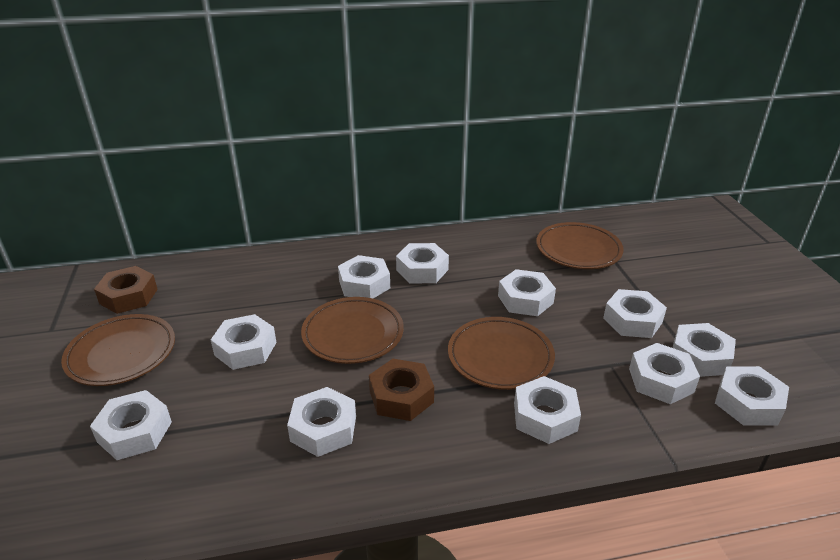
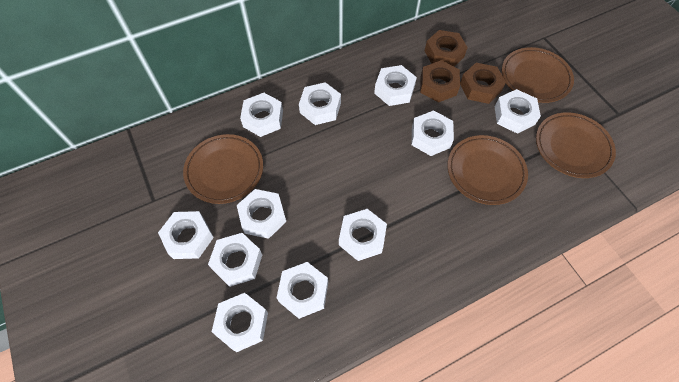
brown nut: 2 -> 3

